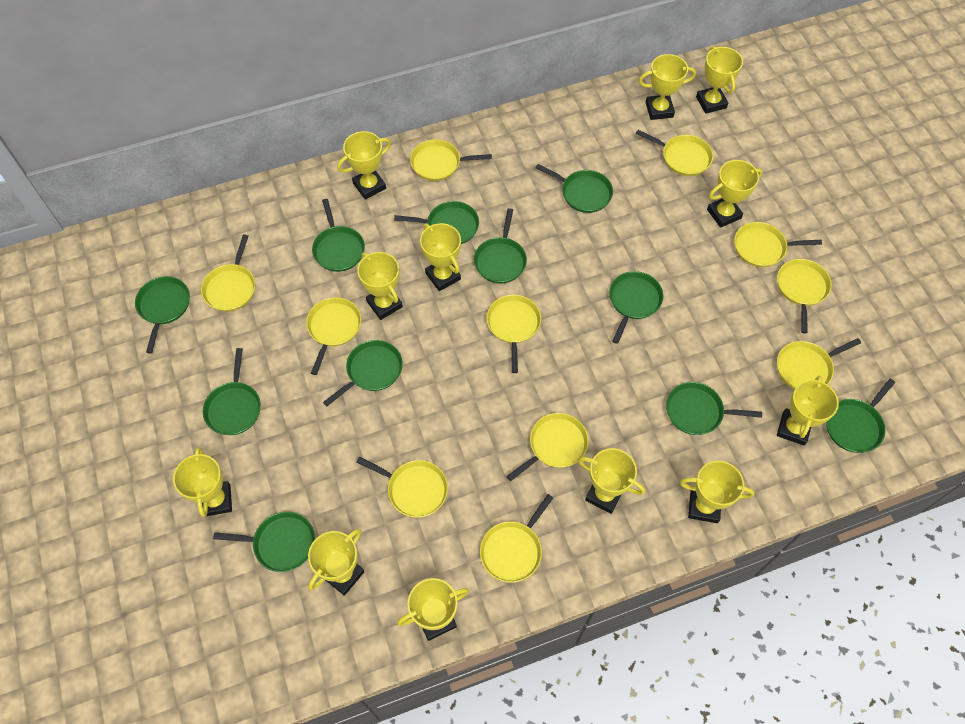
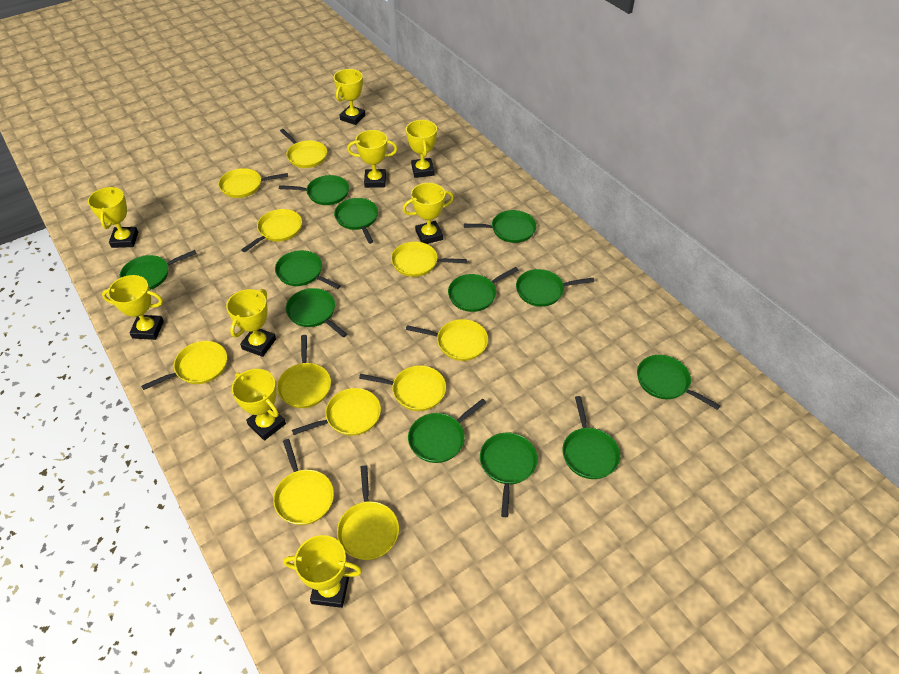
green pan: 11 -> 12
yellow trophy: 12 -> 9

